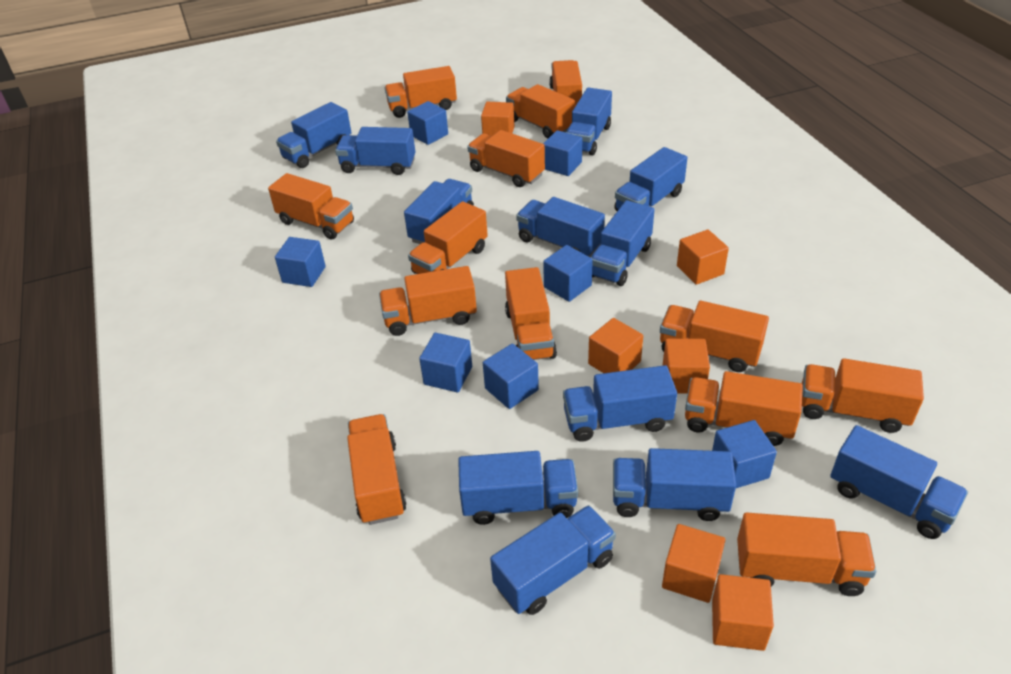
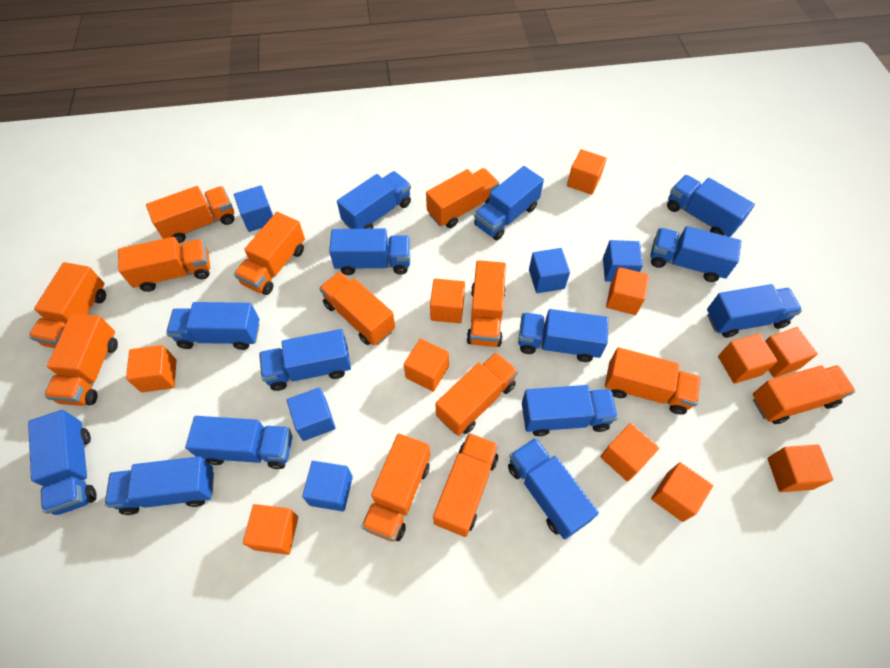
blue cube: 7 -> 5
blue truck: 12 -> 14
orange cube: 6 -> 11

